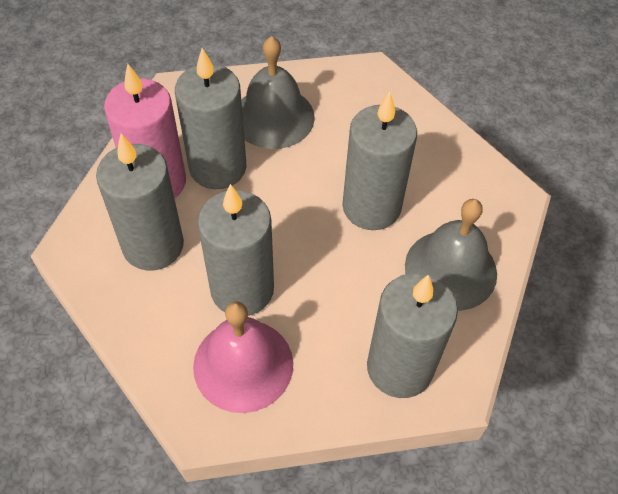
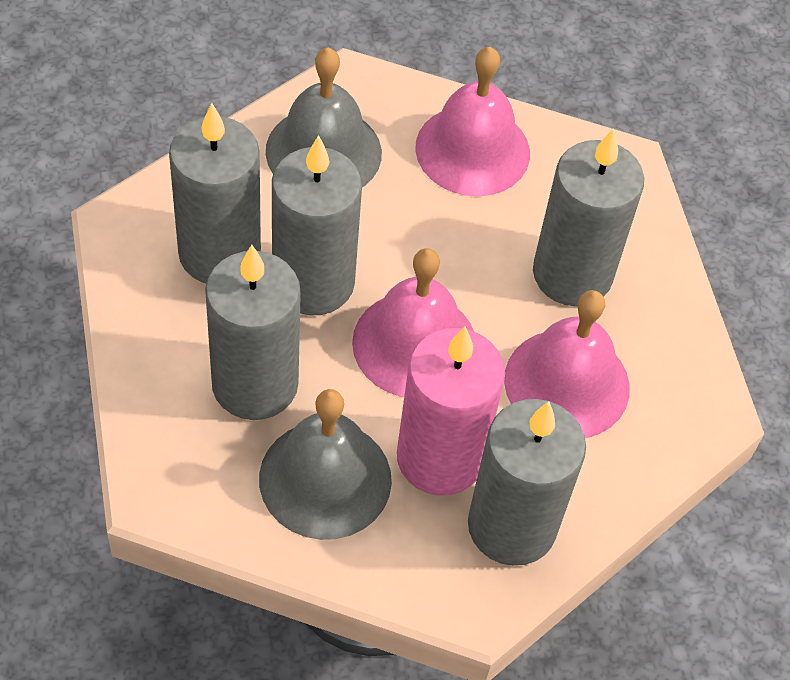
pink bell: 1 -> 3

